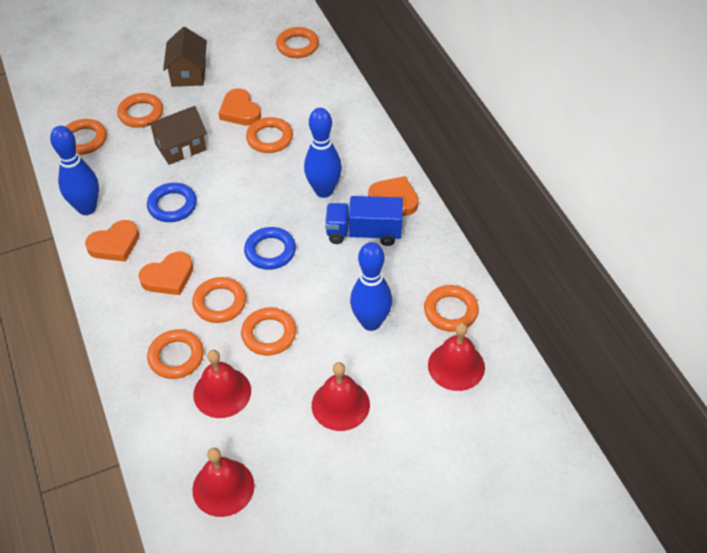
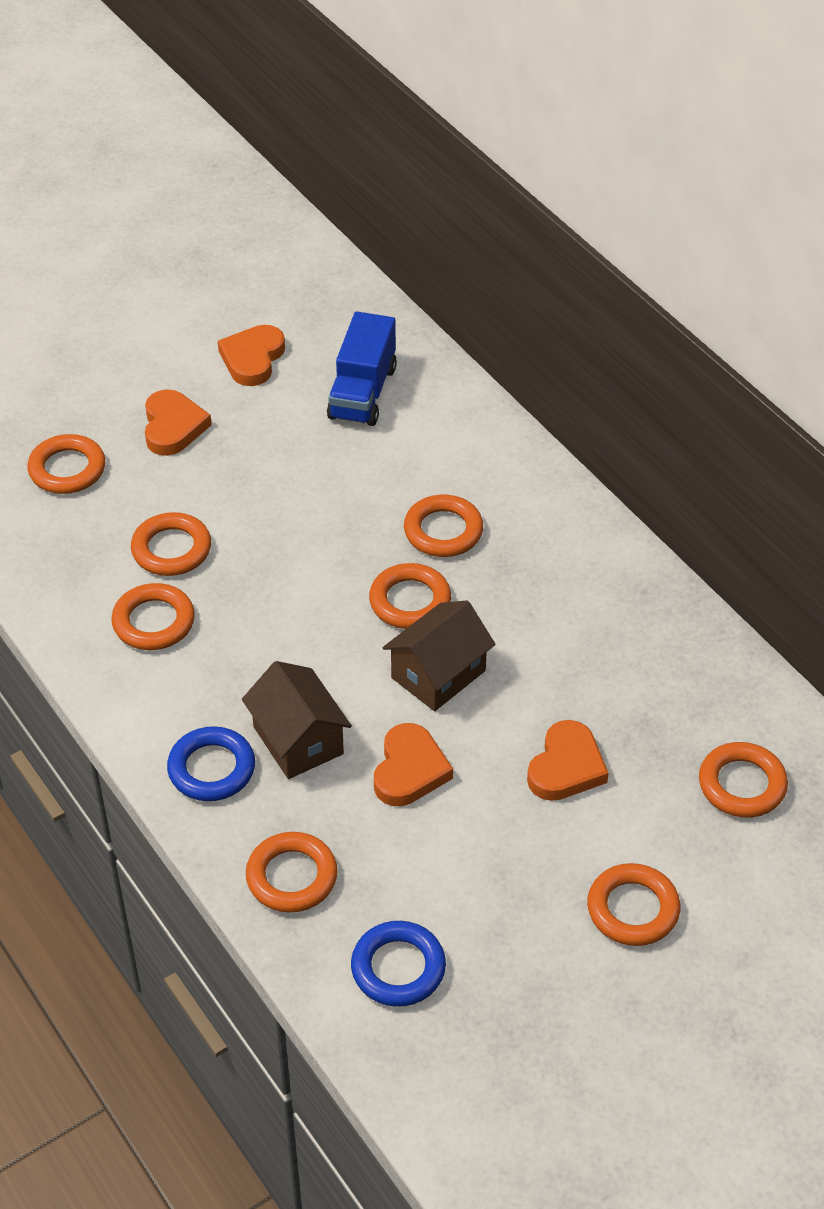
blue bowling pin: 3 -> 0
red bell: 4 -> 0

